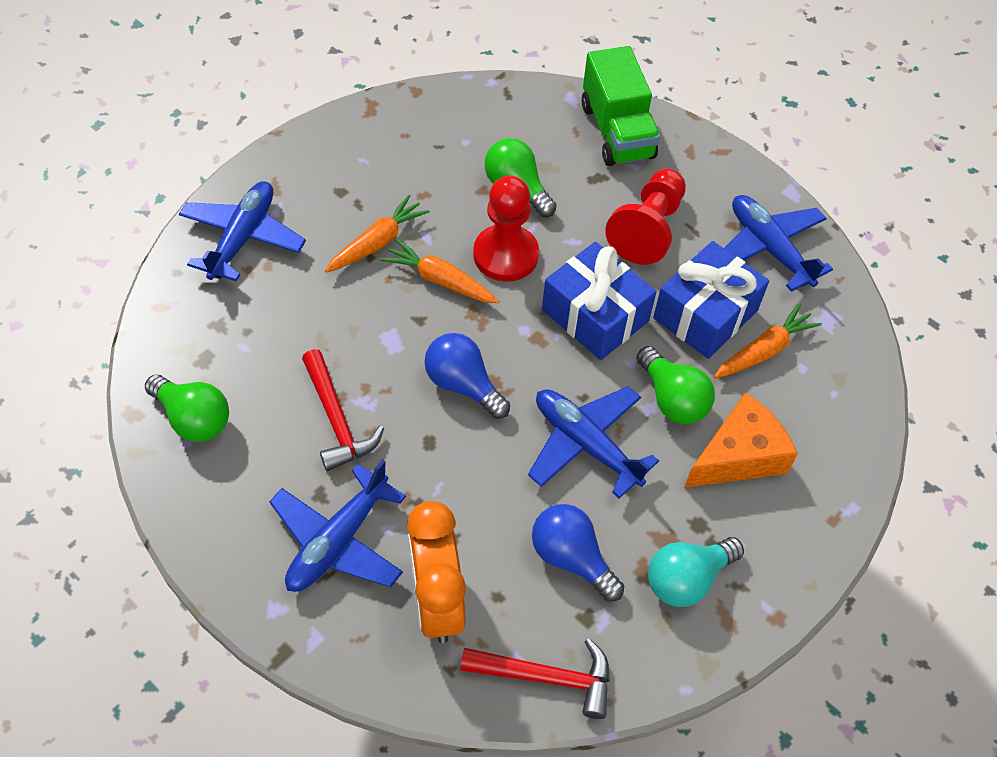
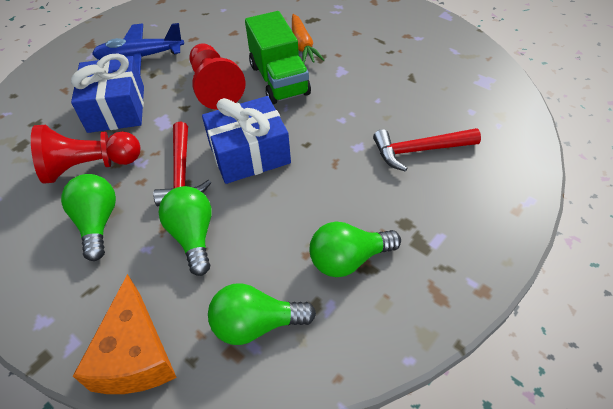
blue light bulb: 2 -> 0
blue plane: 4 -> 1
green light bulb: 3 -> 4
orange carrot: 3 -> 1
orange clock: 1 -> 0
turquoise light bulb: 1 -> 0

